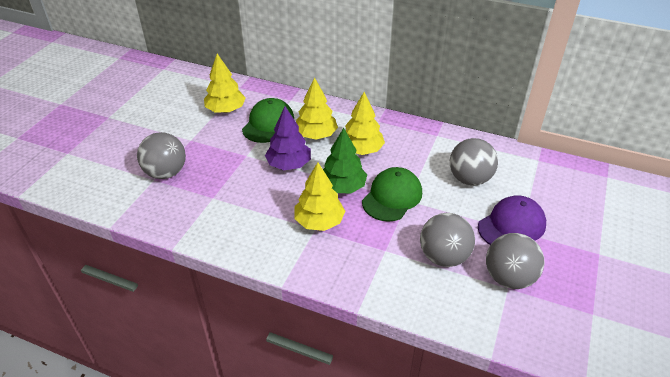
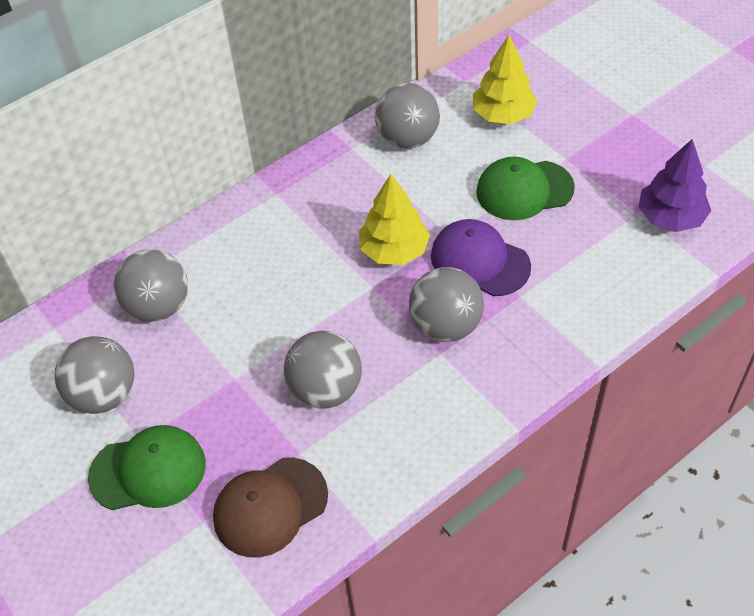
brown cap: 0 -> 1
green tree: 1 -> 0
grey ball: 4 -> 5
yellow tree: 4 -> 2

